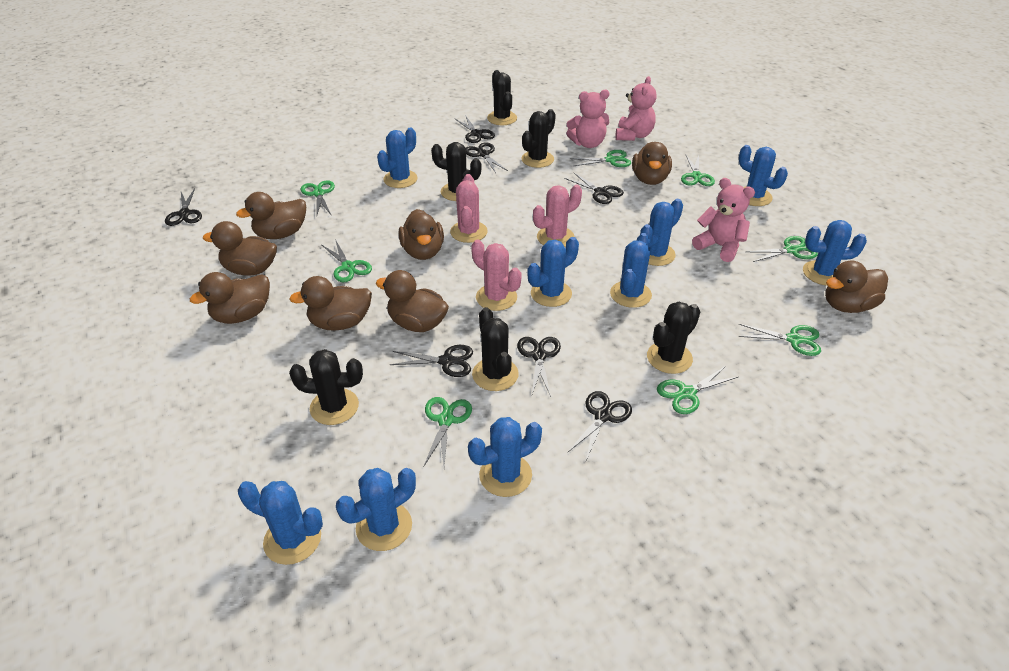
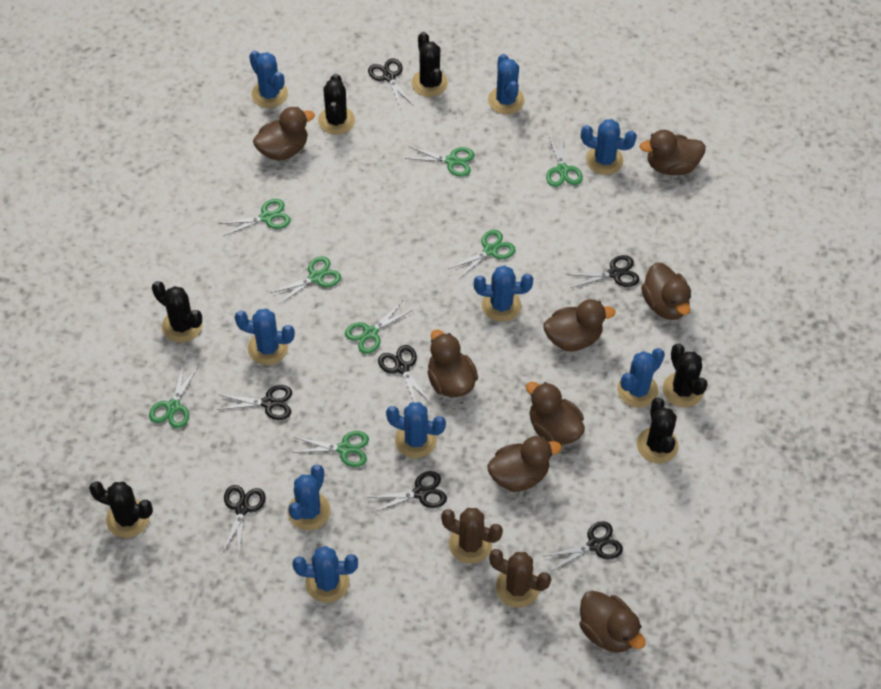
brown cactus: 0 -> 2
pink cactus: 3 -> 0
pink teddy bear: 3 -> 0

